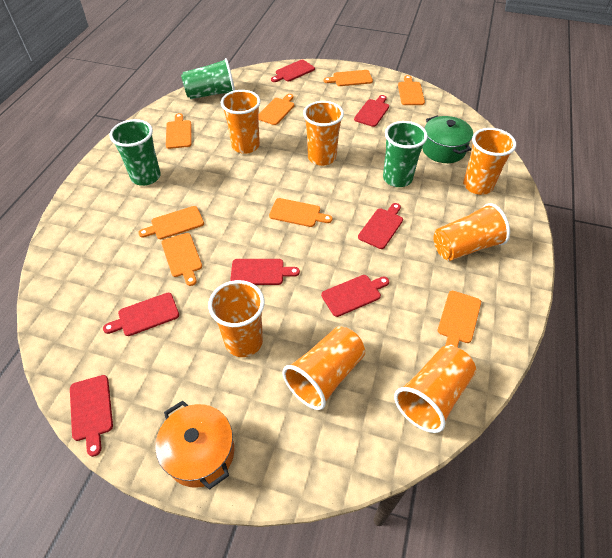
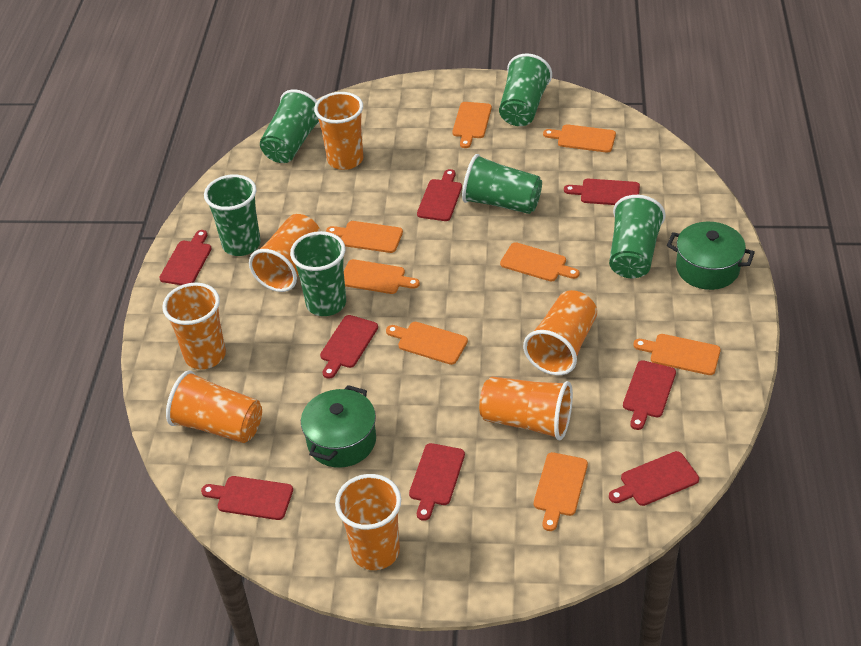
green cup: 3 -> 6
green pot: 1 -> 2
orange pot: 1 -> 0
red cutting board: 7 -> 8

